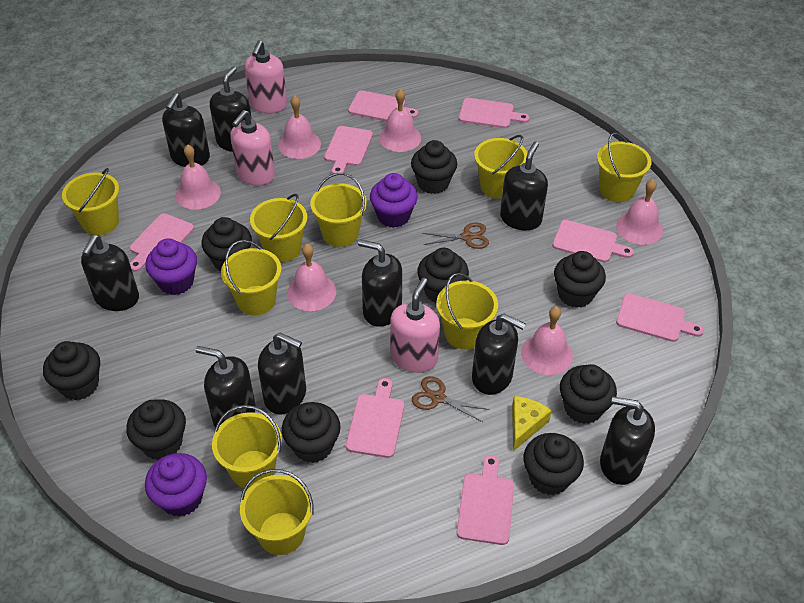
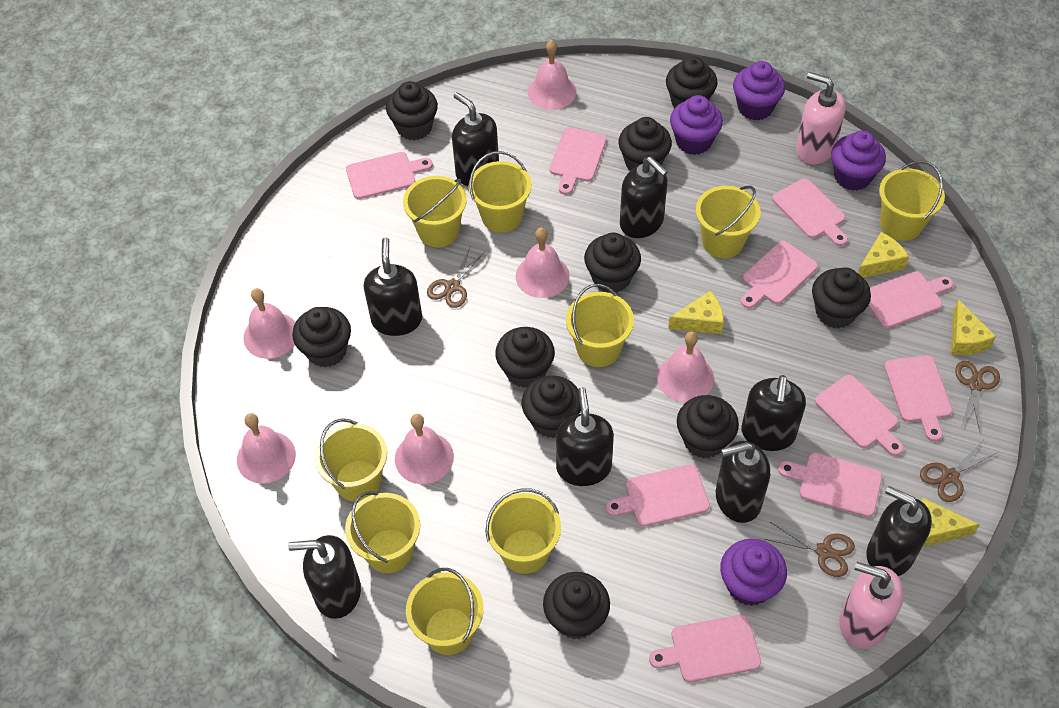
black cupcake: 9 -> 10
black soap dispenser: 9 -> 8
brown scissors: 2 -> 4
pink cutting board: 8 -> 10
pink soap dispenser: 3 -> 2
purple cupcake: 3 -> 4
yellow cheese: 1 -> 4

